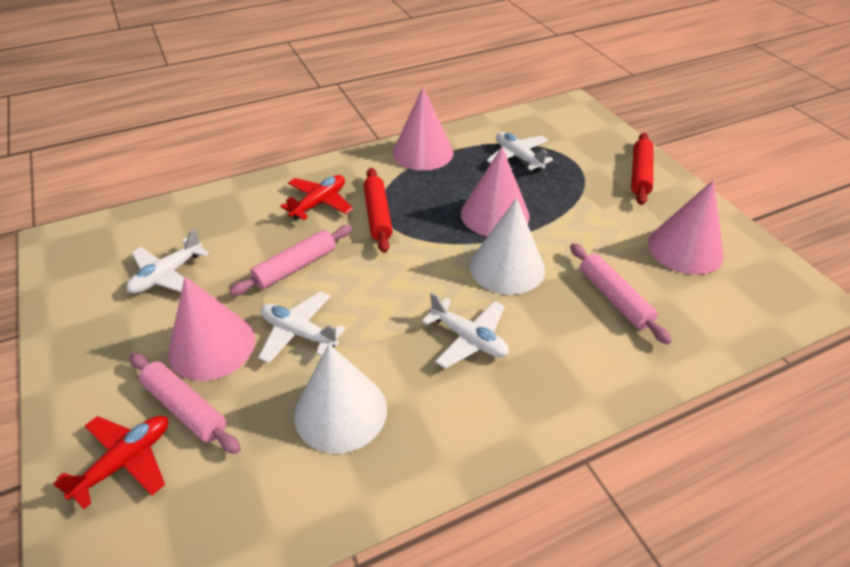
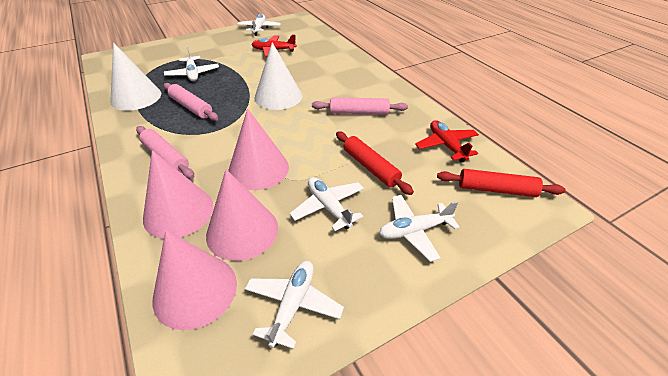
white plane: 4 -> 5

